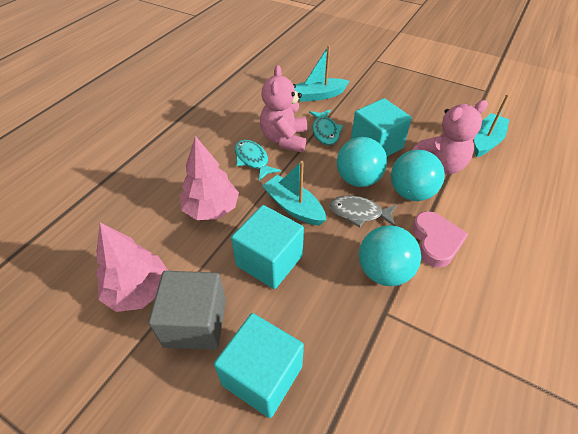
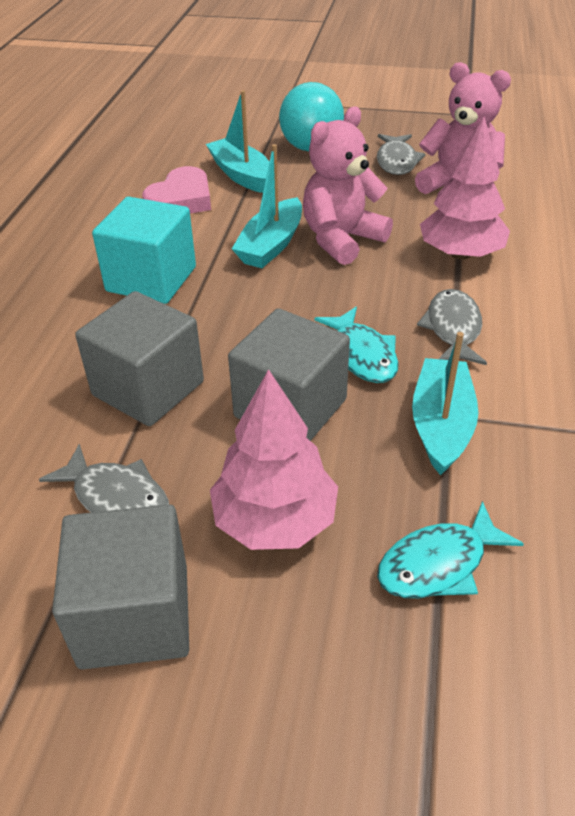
grey cube: 1 -> 3
grey fish: 1 -> 3
turquoise ball: 3 -> 1
turquoise cube: 3 -> 1

